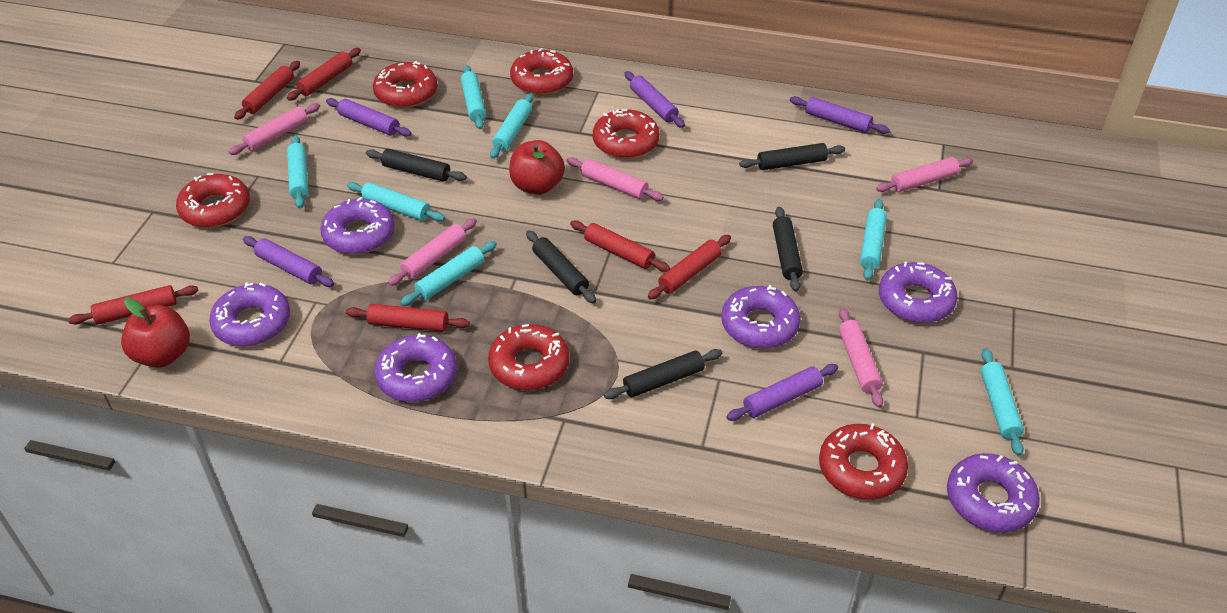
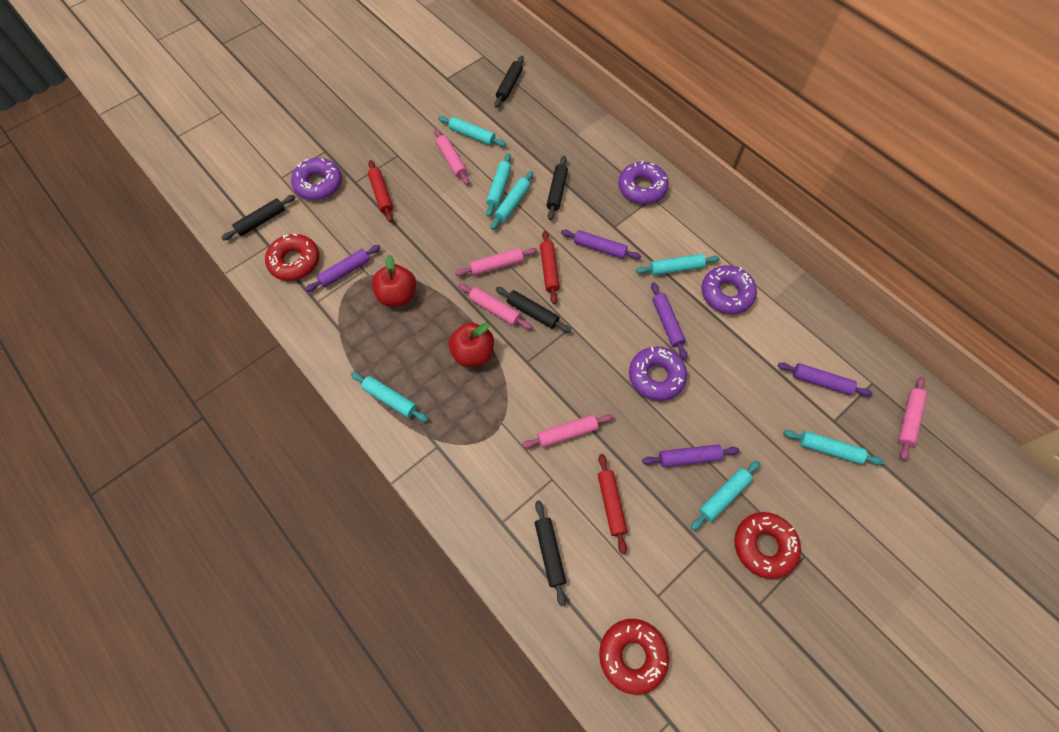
purple donut: 6 -> 4
red donut: 6 -> 3
red rolling pin: 6 -> 3

